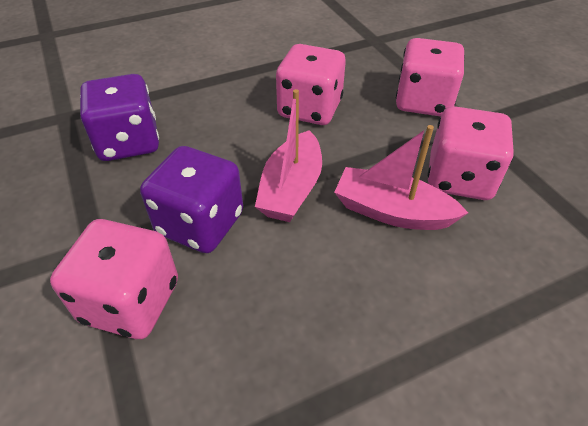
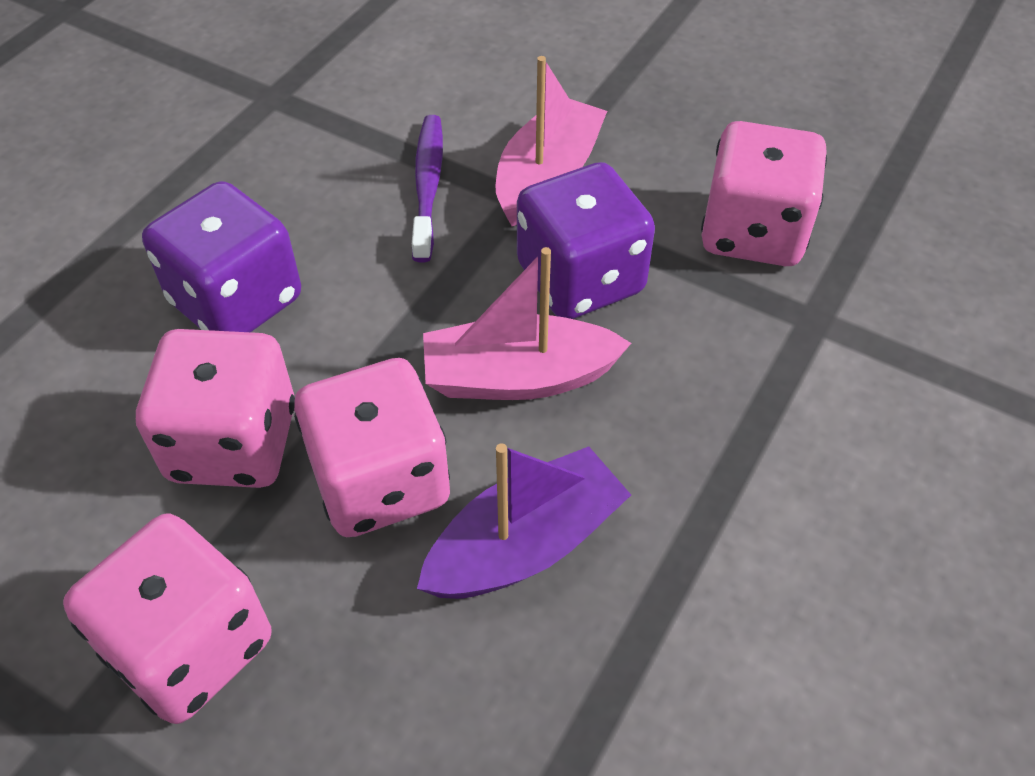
purple boat: 0 -> 1
purple toothbrush: 0 -> 1

